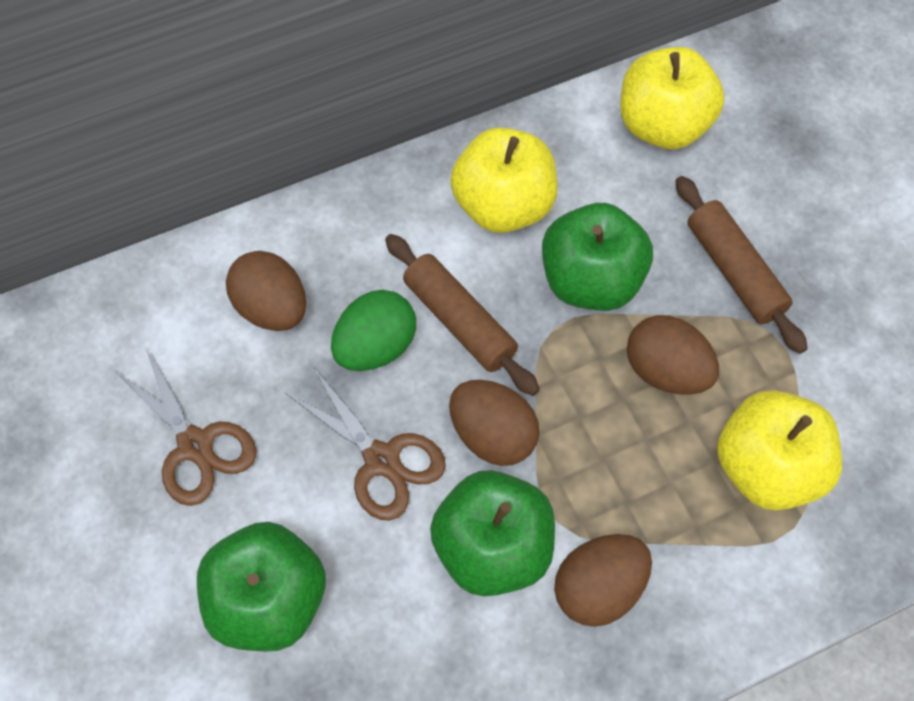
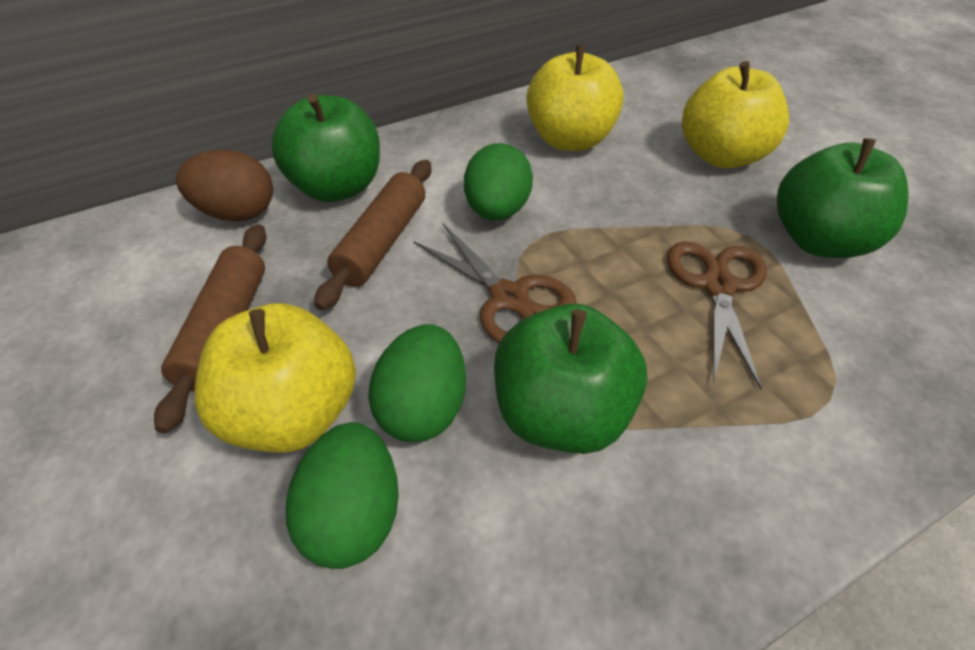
brown egg: 4 -> 1
green egg: 1 -> 3

